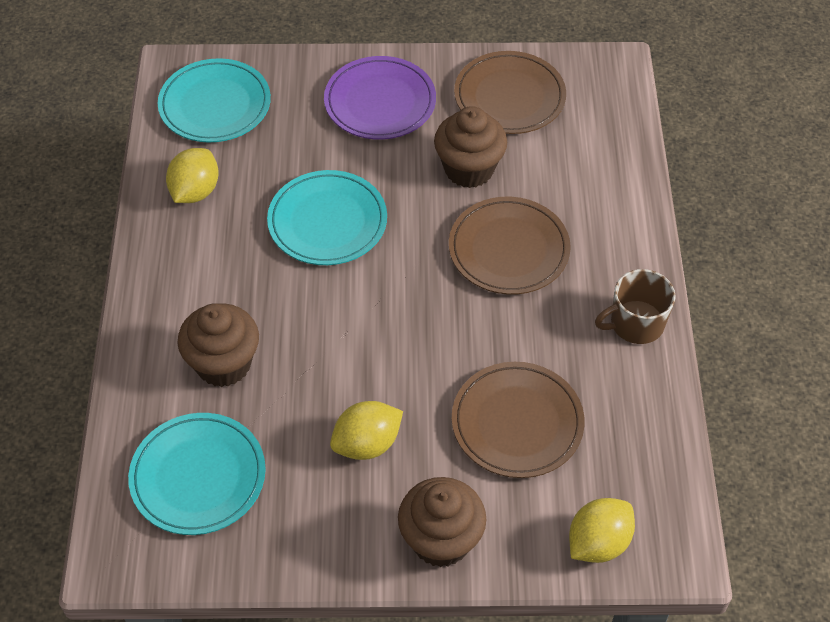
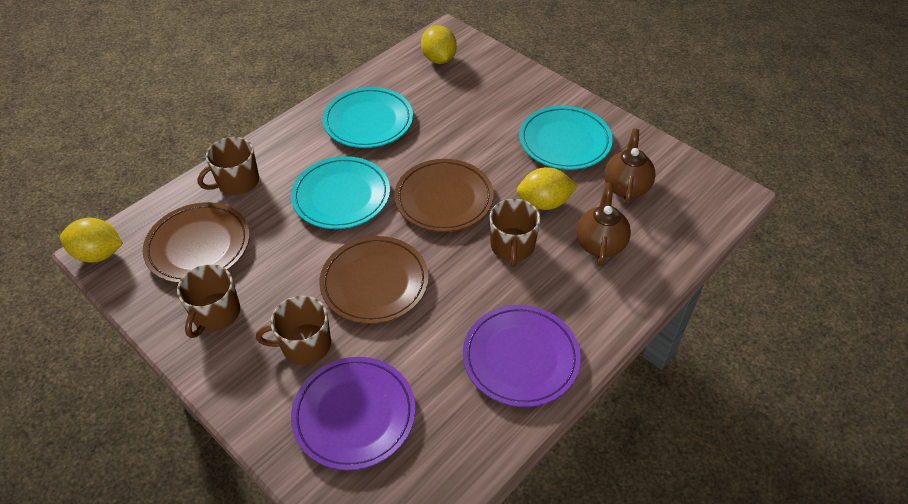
brown cupcake: 3 -> 0
brown mug: 1 -> 4
brown teapot: 0 -> 2
purple plate: 1 -> 2

